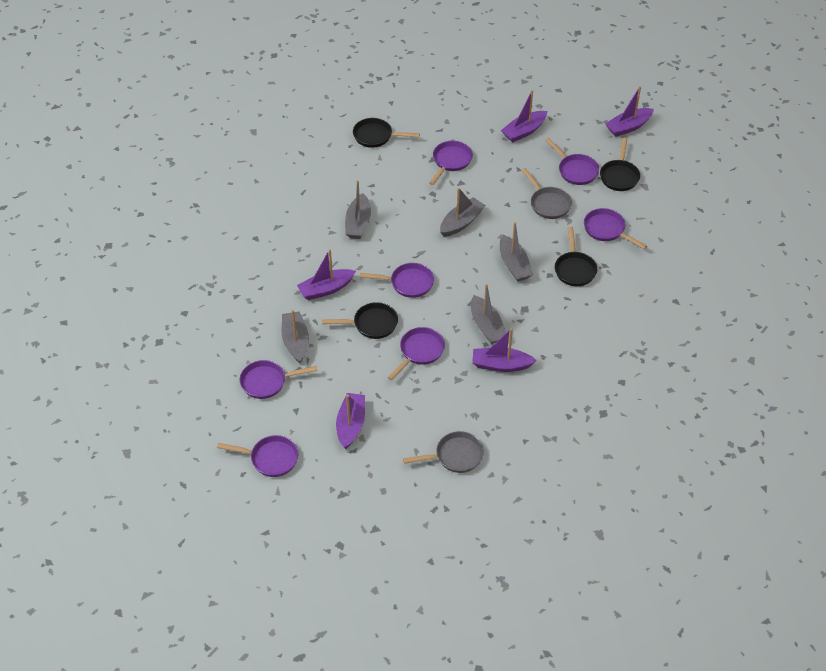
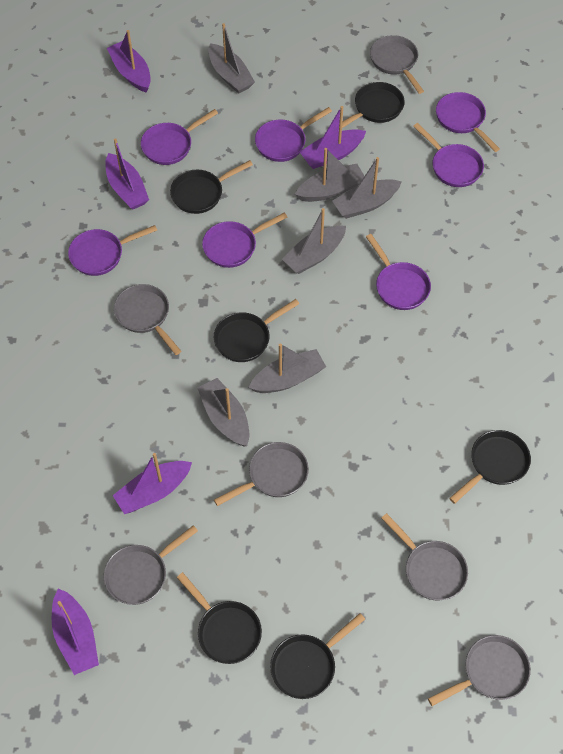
black pan: 4 -> 6
grey boat: 5 -> 6
grey pan: 2 -> 6

